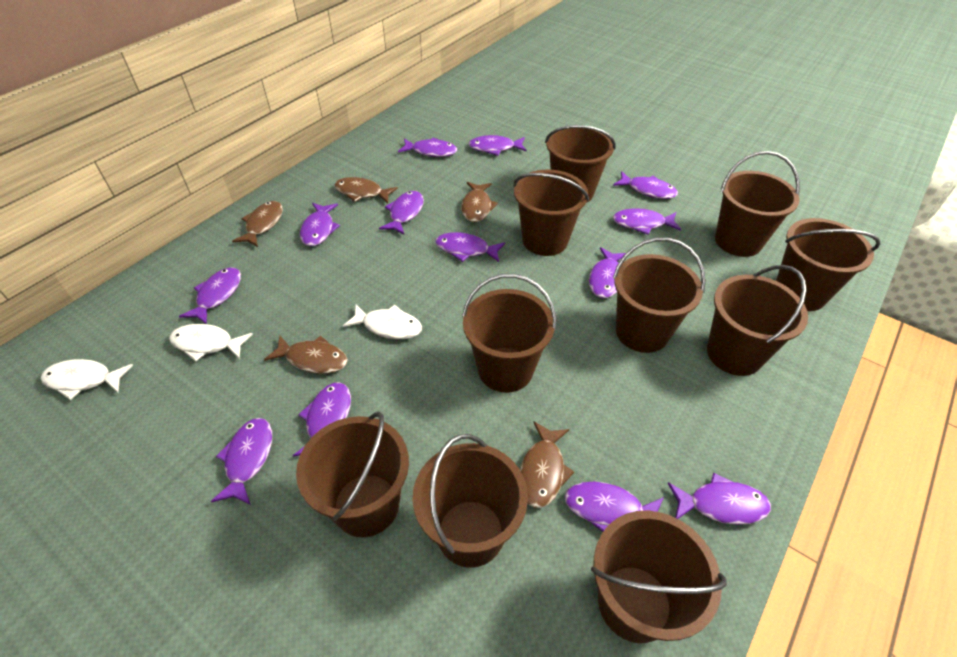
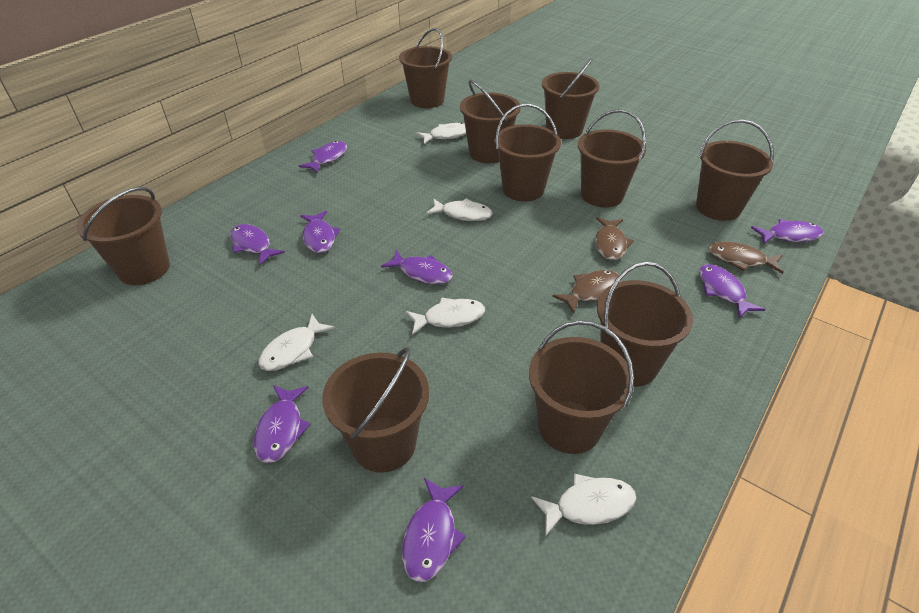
brown fish: 5 -> 3
purple fish: 13 -> 8
white fish: 3 -> 5

